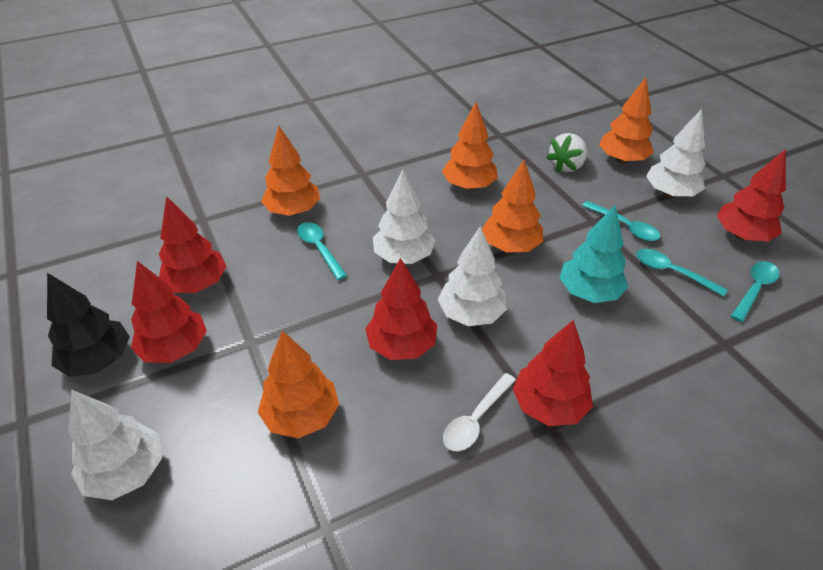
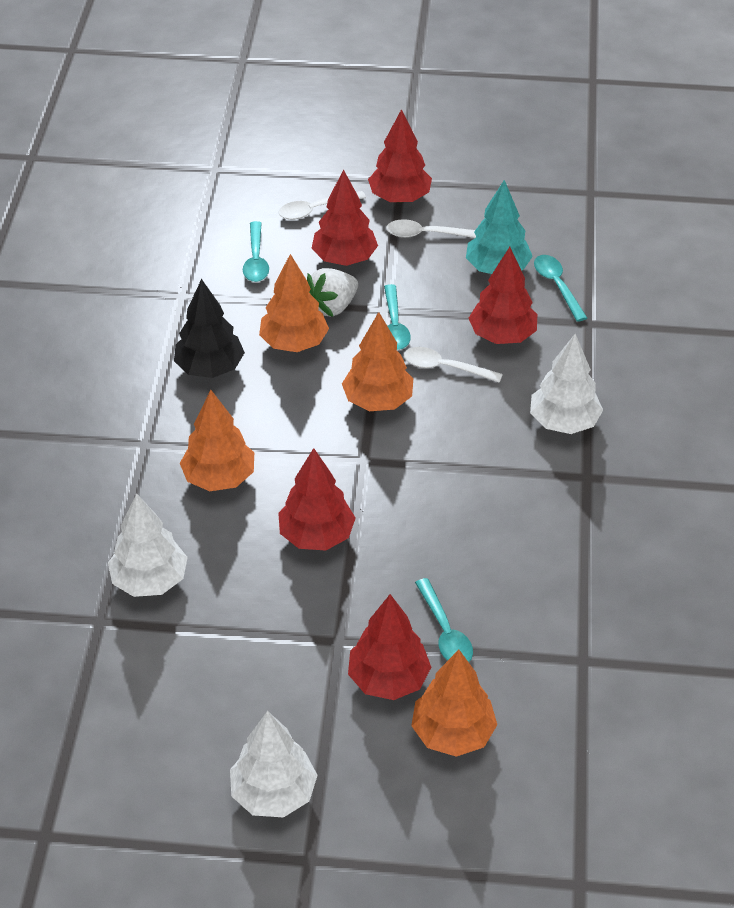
orange tree: 5 -> 4
white spoon: 1 -> 3
white tree: 4 -> 3

